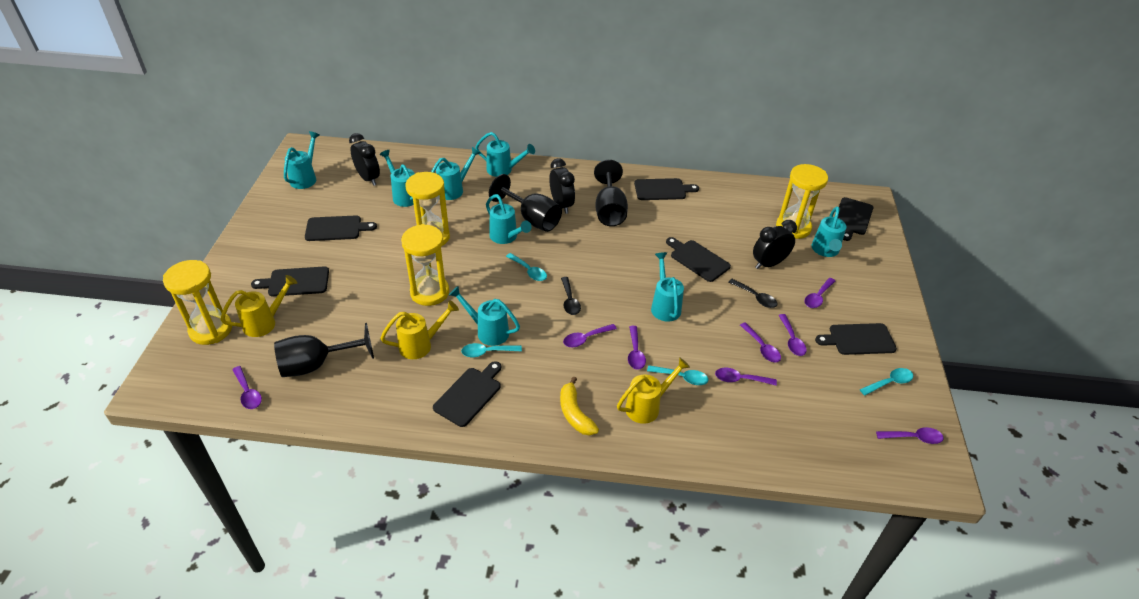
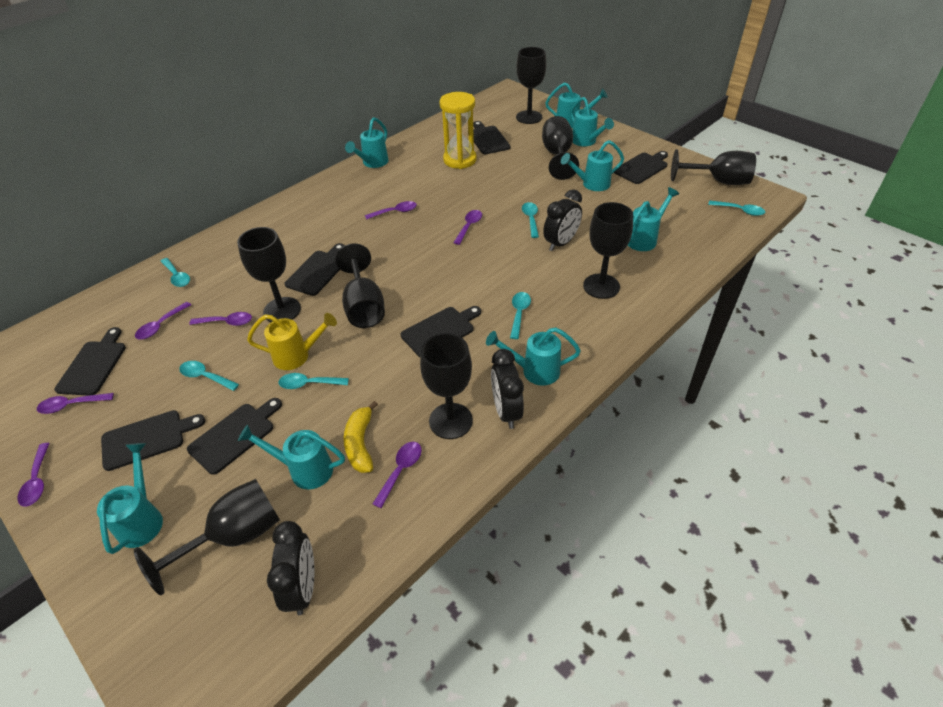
black goblet: 3 -> 8
black spoon: 2 -> 0
purple spoon: 8 -> 7
turquoise spoon: 4 -> 6
yellow hourglass: 4 -> 1
yellow watering can: 3 -> 1

